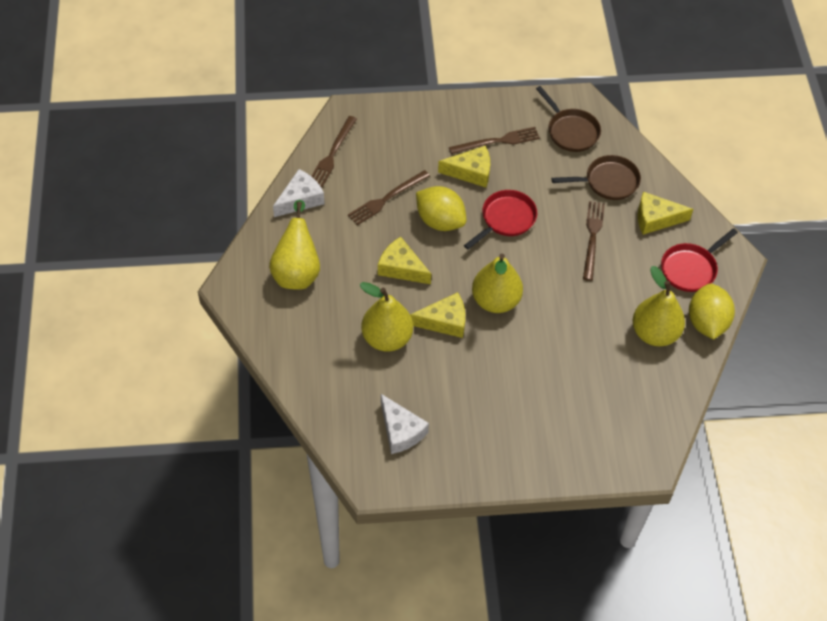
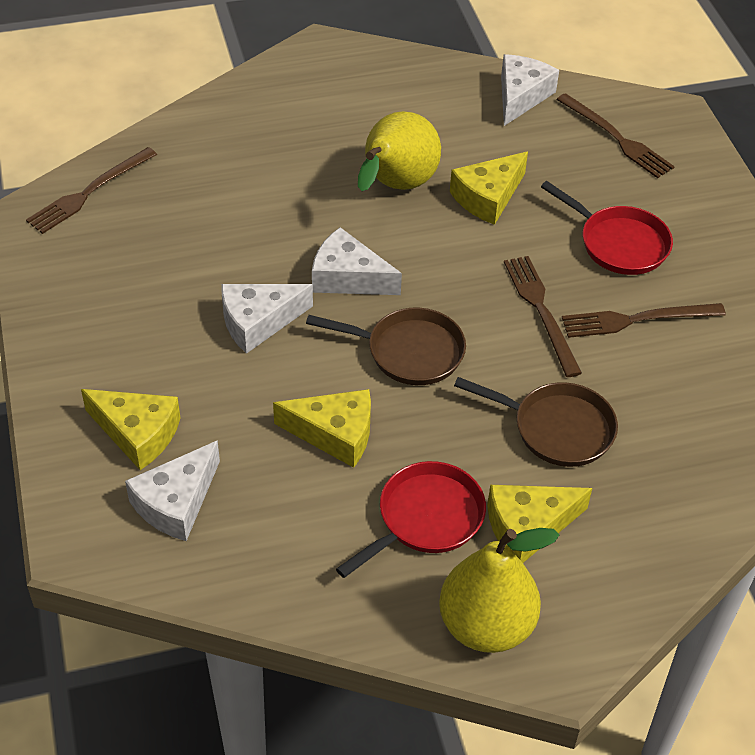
white cheese: 2 -> 4
yellow lemon: 2 -> 0
yellow pear: 4 -> 2

